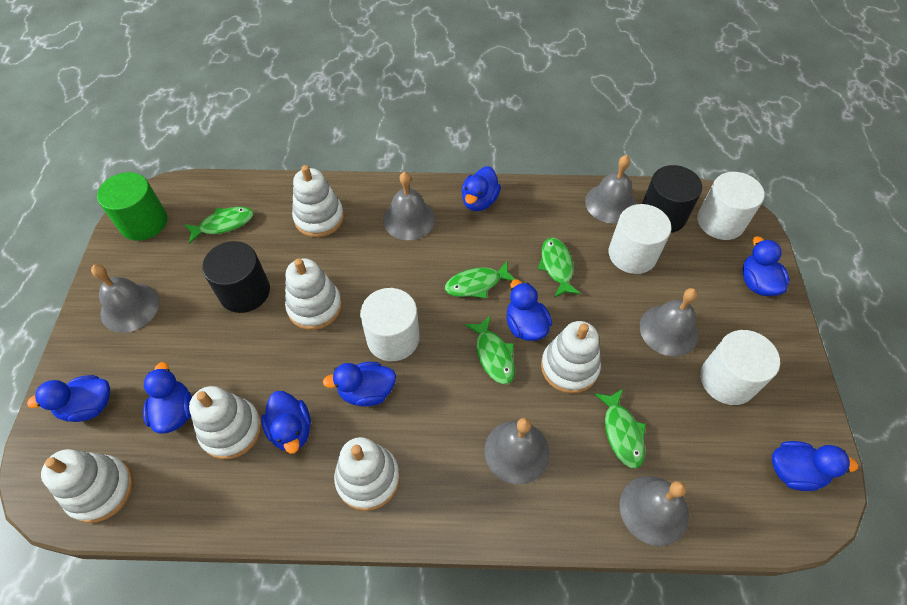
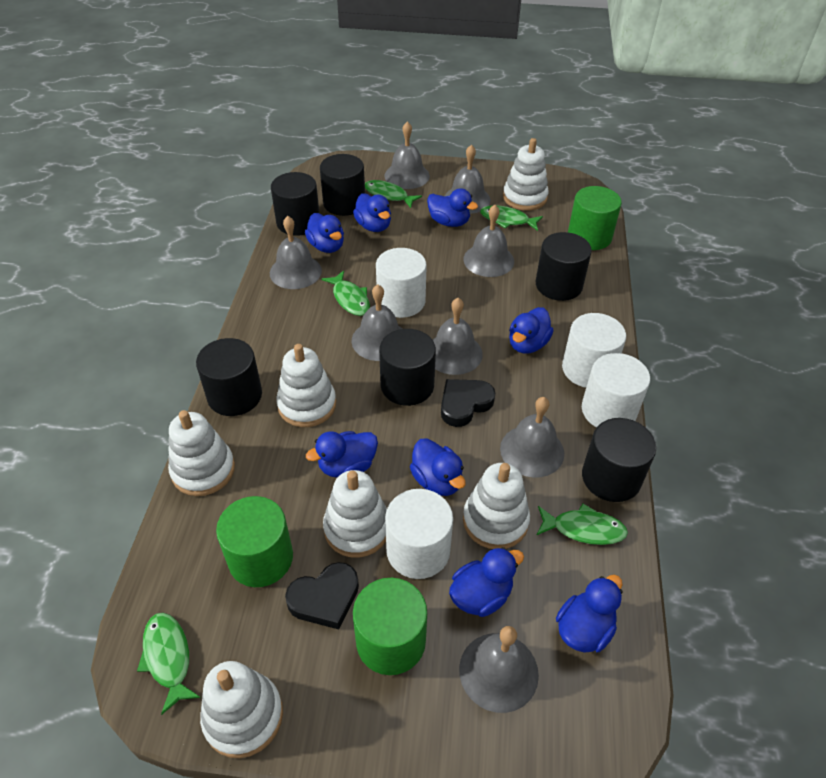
black cylinder: 2 -> 6
black heart: 0 -> 2
green cylinder: 1 -> 3
grey bell: 6 -> 8

